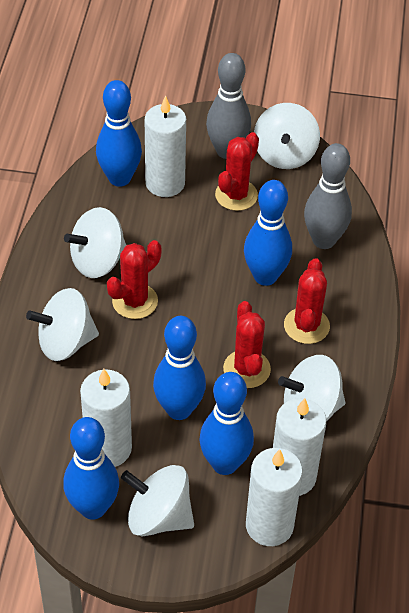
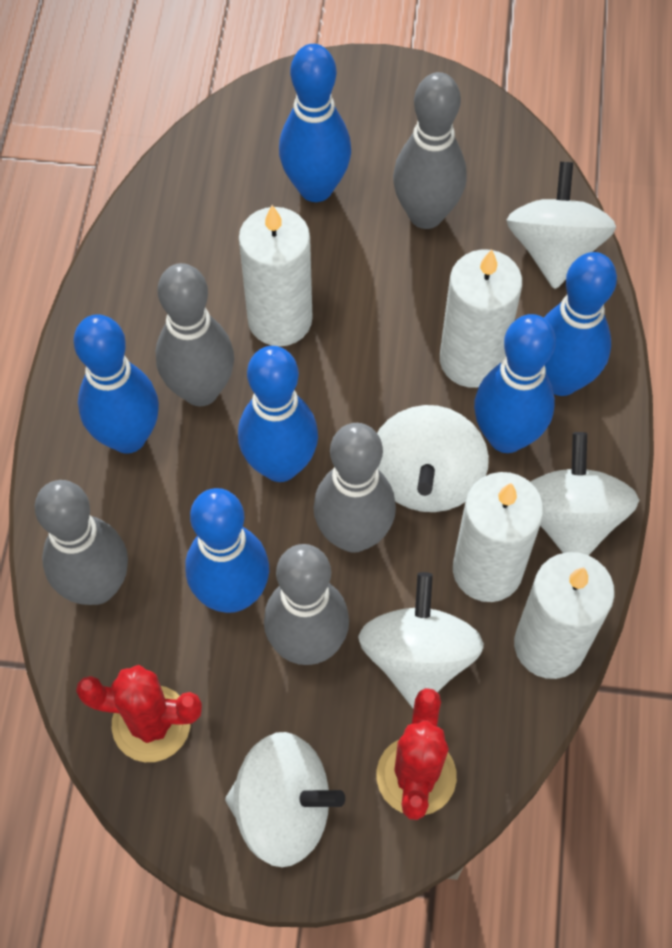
blue bowling pin: 5 -> 6
grey bowling pin: 2 -> 5
red cactus: 4 -> 2

